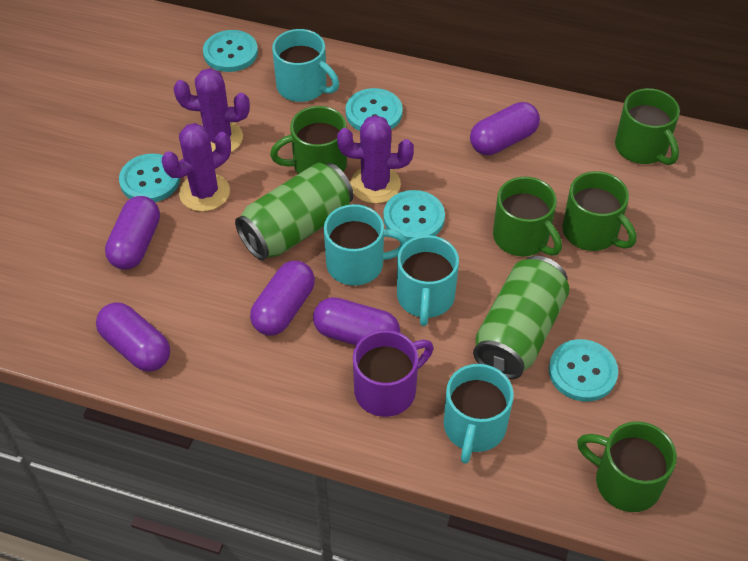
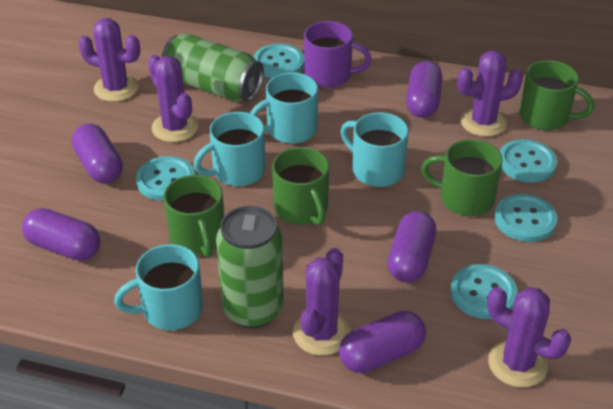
green mug: 5 -> 4
purple cactus: 3 -> 5

